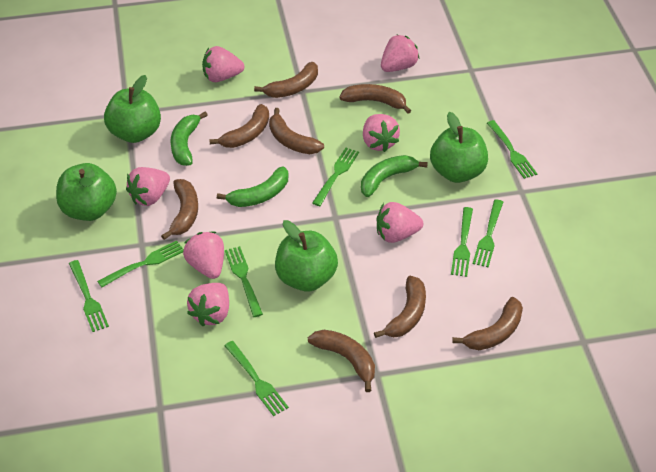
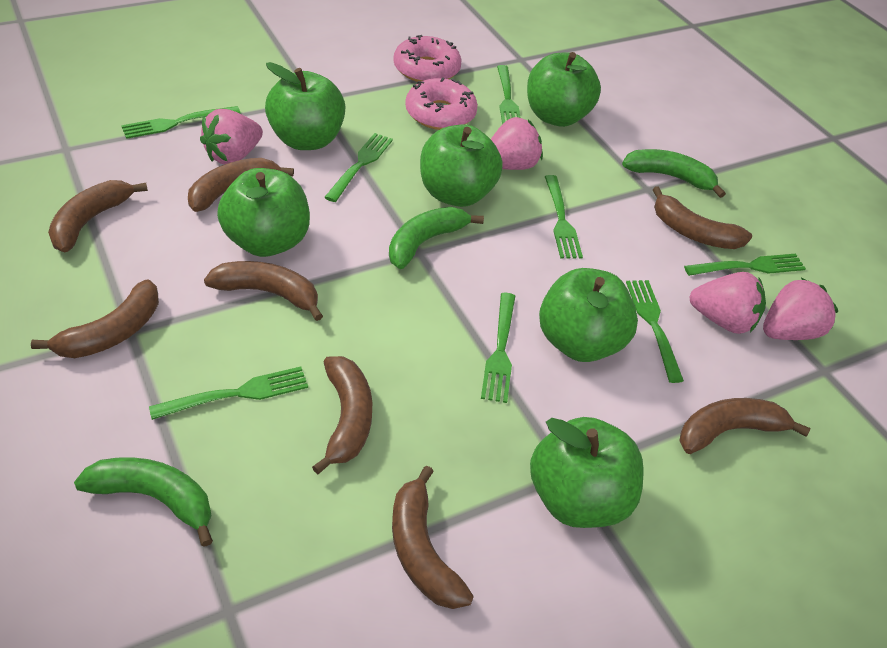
green apple: 4 -> 6
pink donut: 0 -> 2
pink strawberry: 7 -> 4

